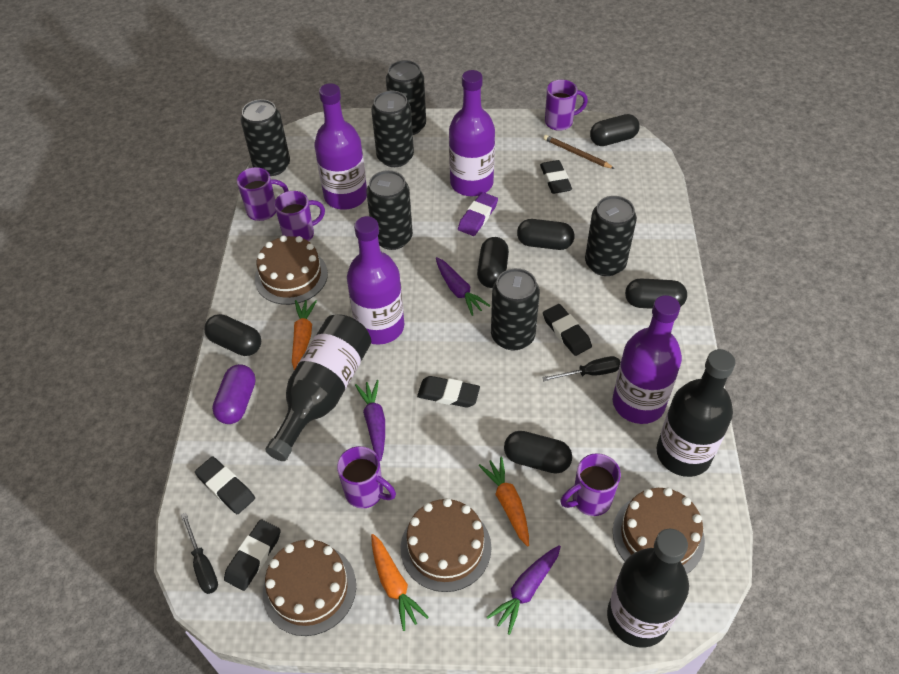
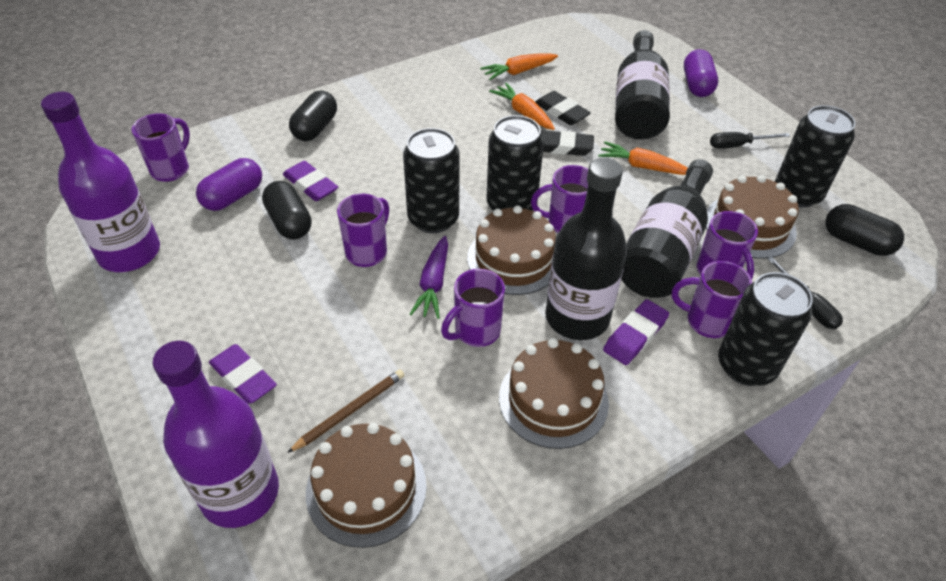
black can: 6 -> 4
black capsule: 6 -> 3
black eraser: 5 -> 2
purple bottle: 4 -> 2
purple capsule: 1 -> 2
purple carrot: 3 -> 1
purple eraser: 1 -> 3
purple mug: 5 -> 6

